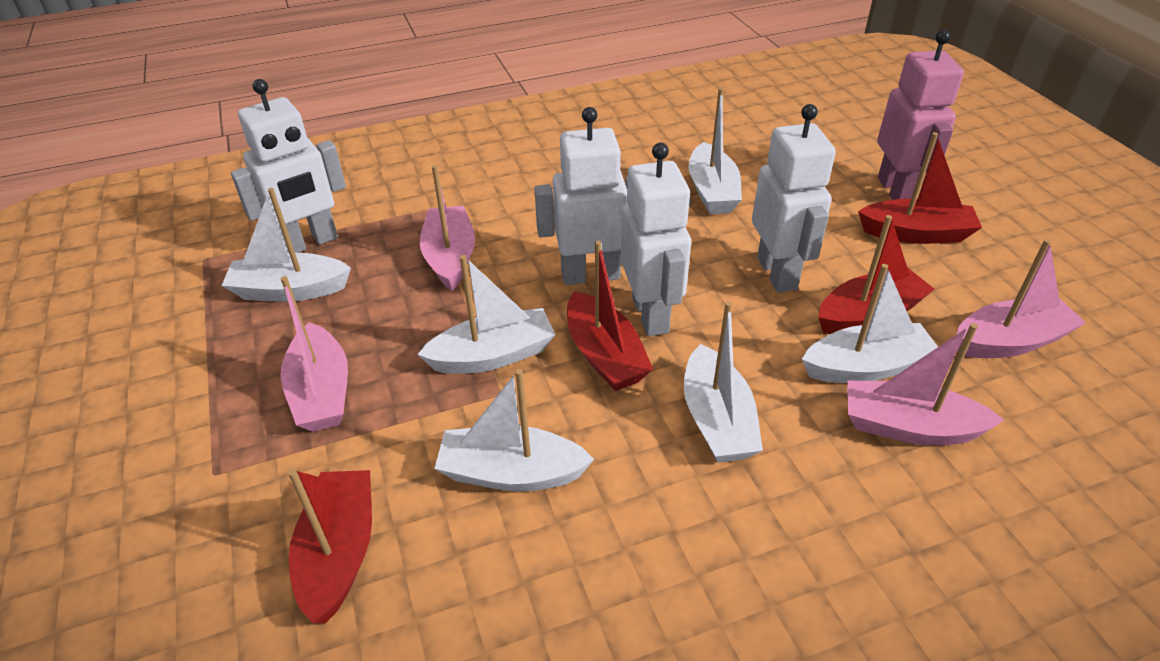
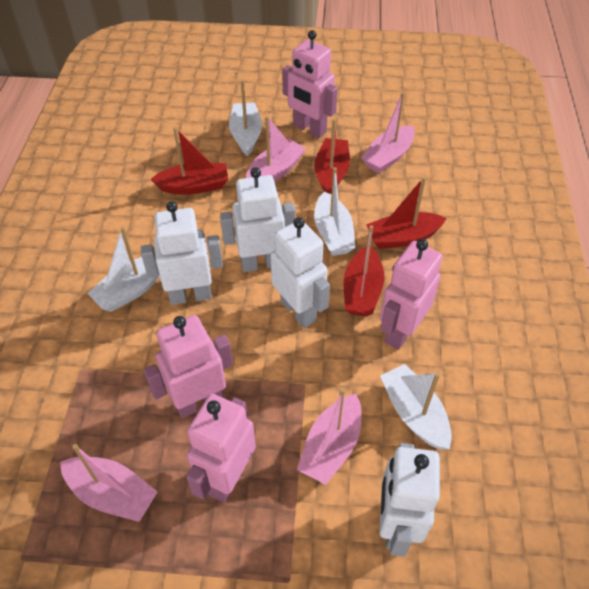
pink robot: 1 -> 4
white boat: 6 -> 4

